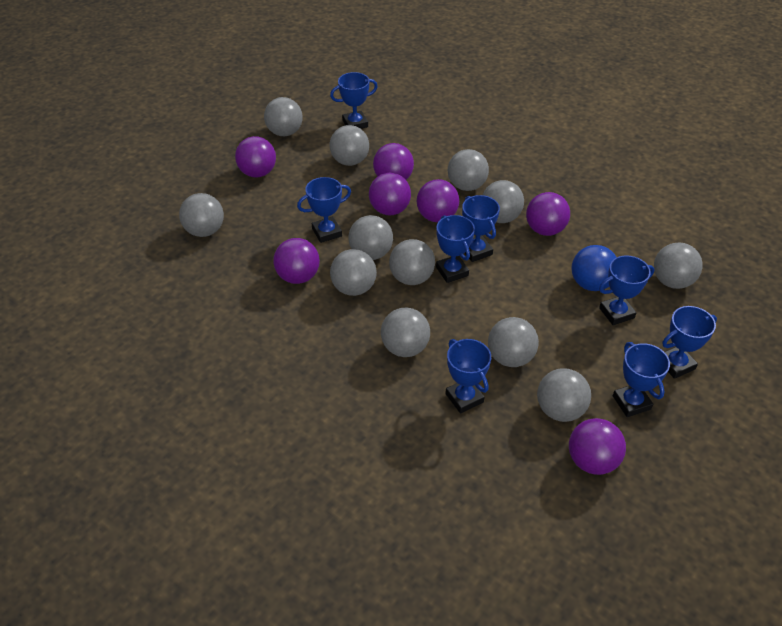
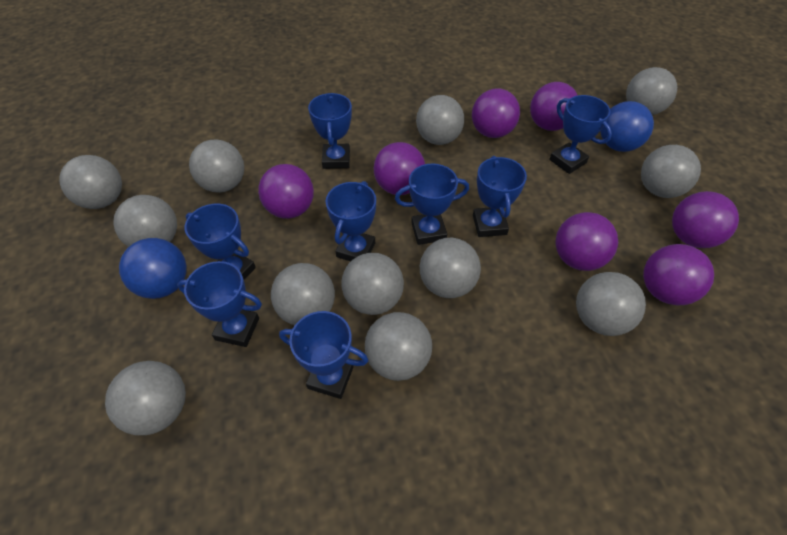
blue ball: 1 -> 2

